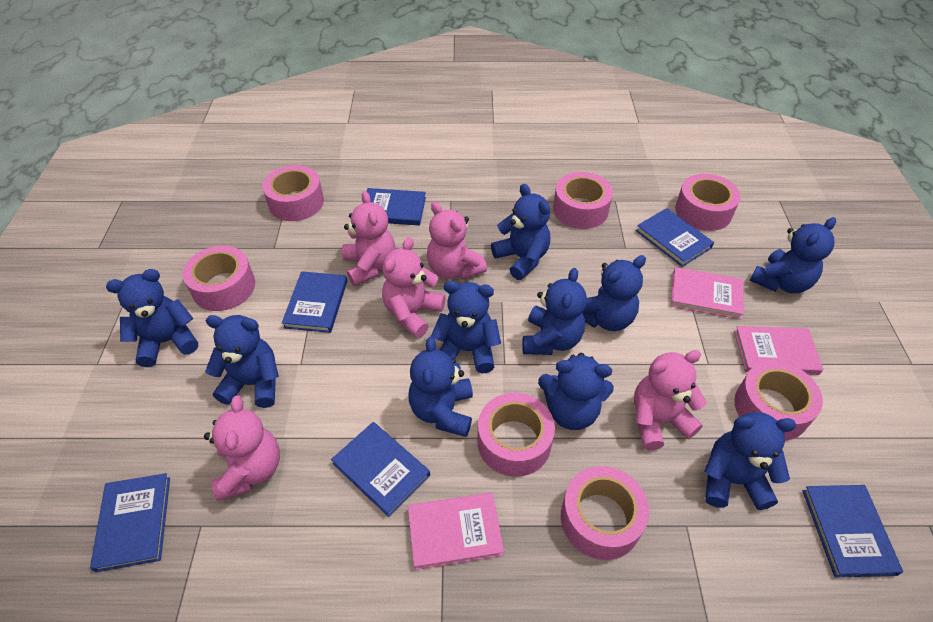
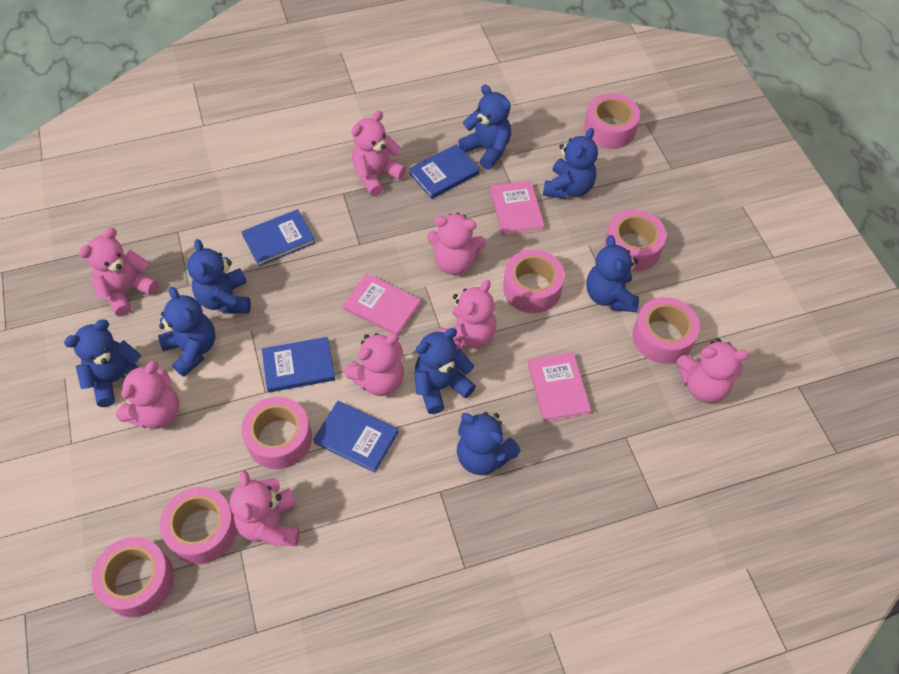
blue book: 6 -> 4
blue teddy bear: 10 -> 8
pink teddy bear: 5 -> 8

